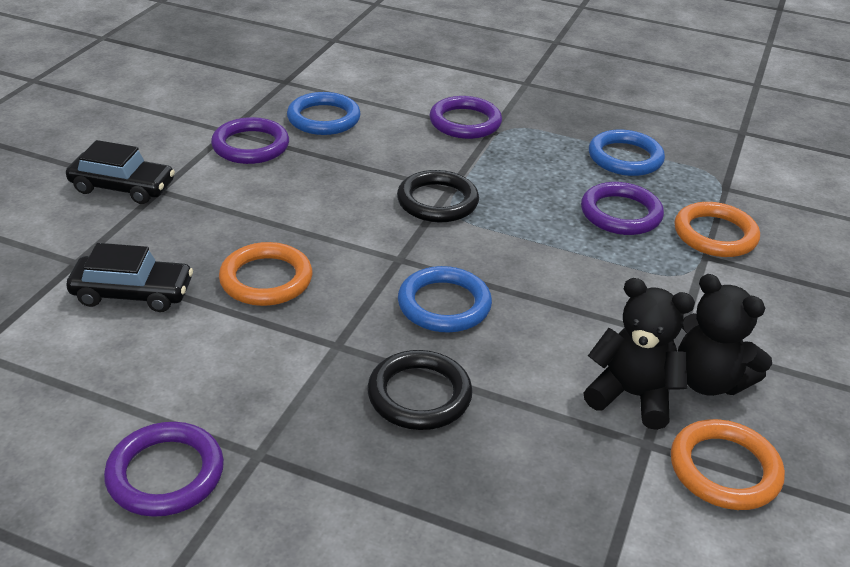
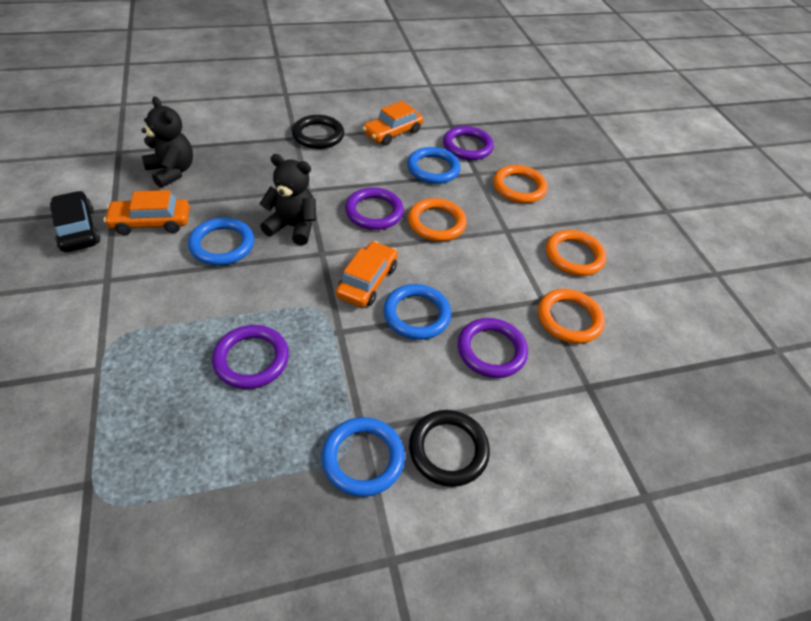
black car: 2 -> 1
blue ring: 3 -> 4
orange car: 0 -> 3
orange ring: 3 -> 4

